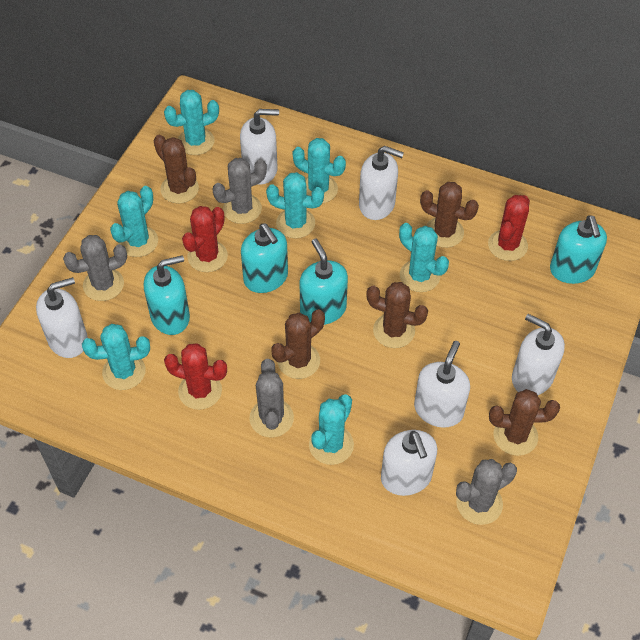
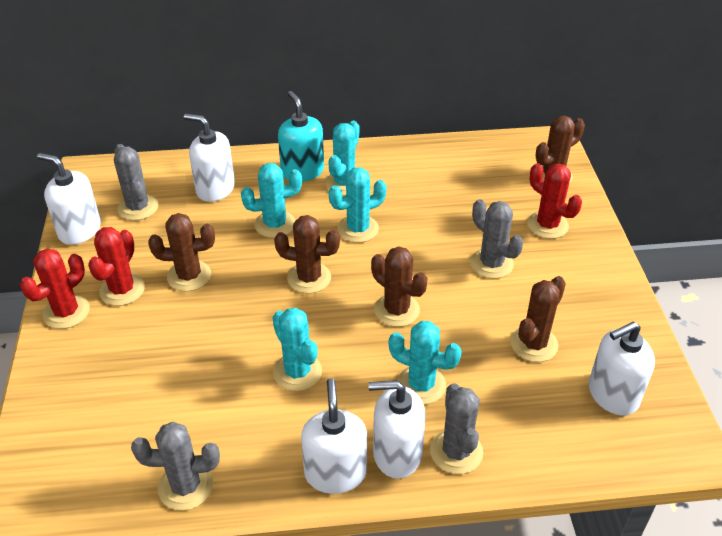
turquoise cactus: 7 -> 5
turquoise soap dispenser: 4 -> 1
white soap dispenser: 6 -> 5

